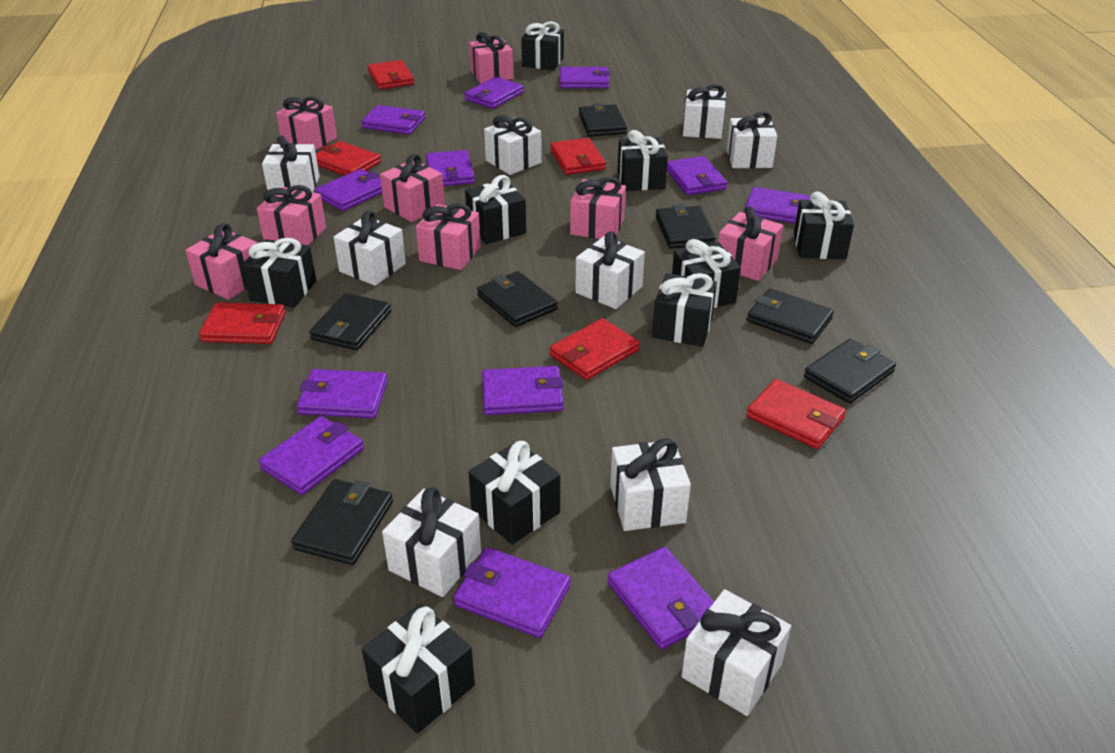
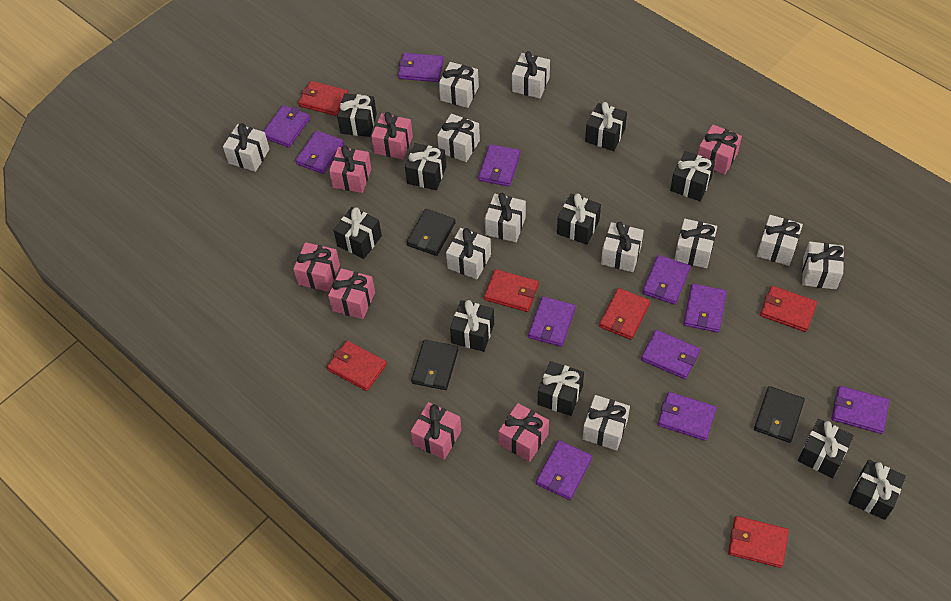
black gift: 9 -> 10
black wallet: 7 -> 3
pink gift: 8 -> 7
purple wallet: 12 -> 11
white gift: 9 -> 11

